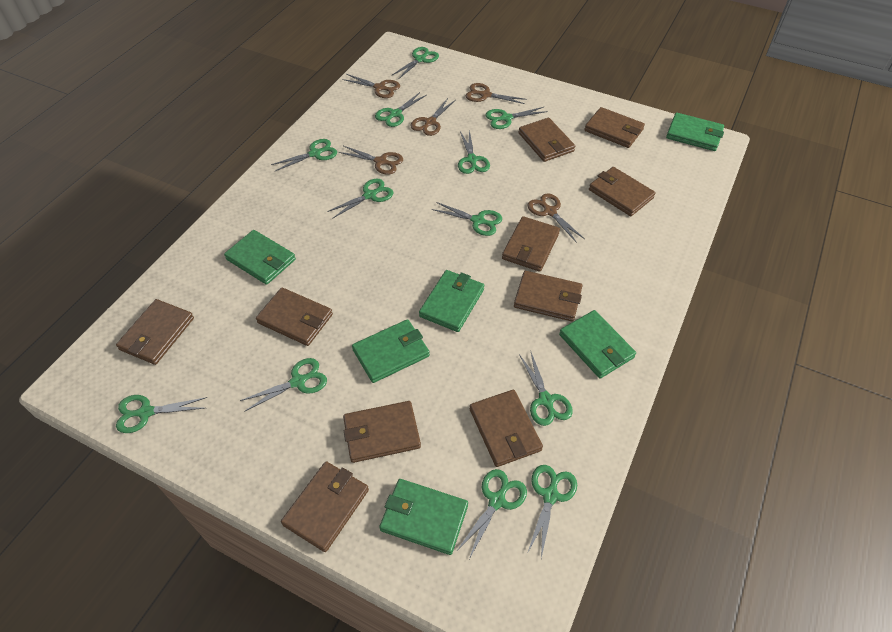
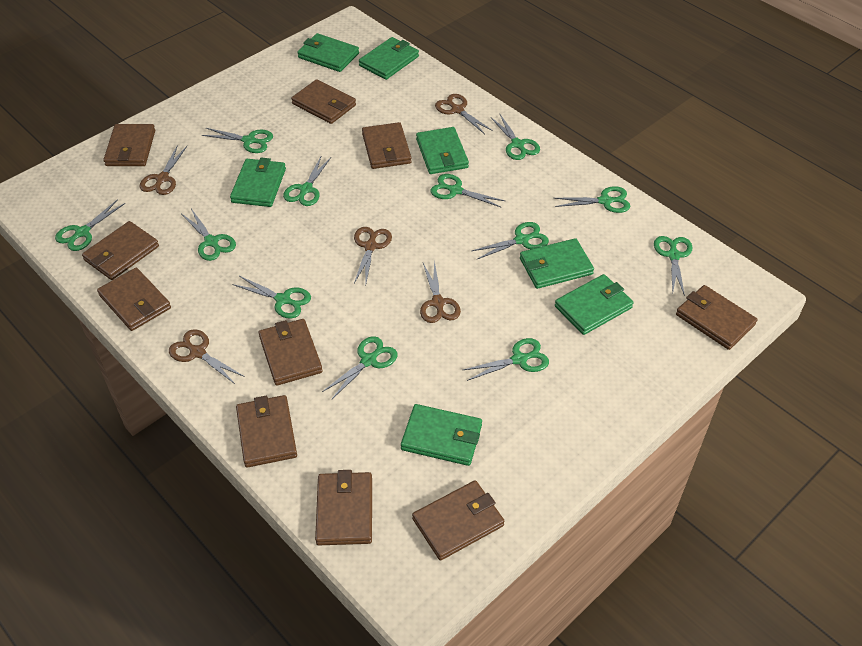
green wallet: 6 -> 7

